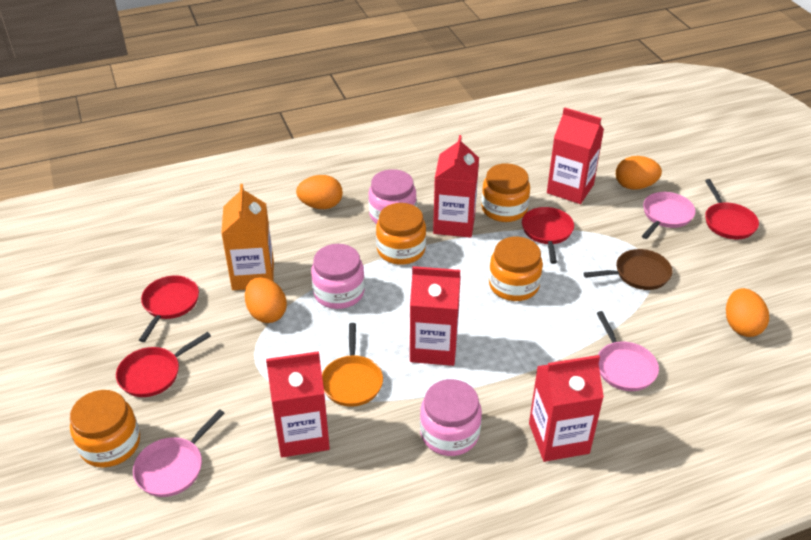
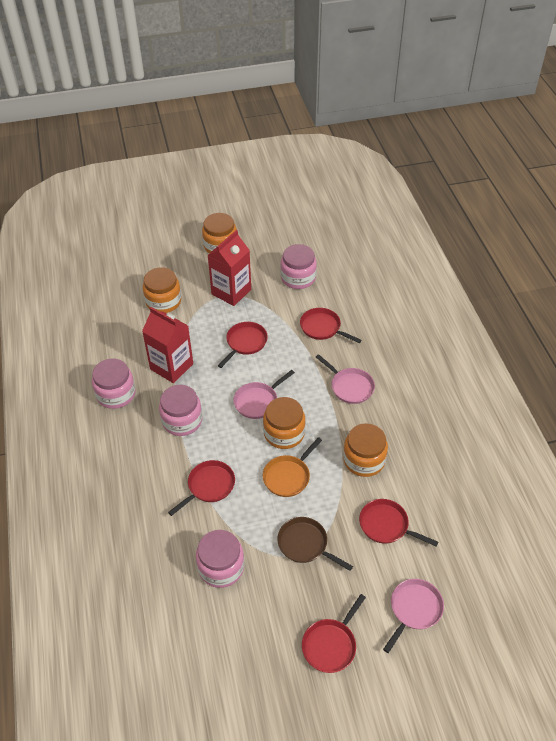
orange carton: 1 -> 0
orange egg: 4 -> 0
pink jar: 3 -> 4
red carton: 5 -> 2
red pan: 4 -> 5

